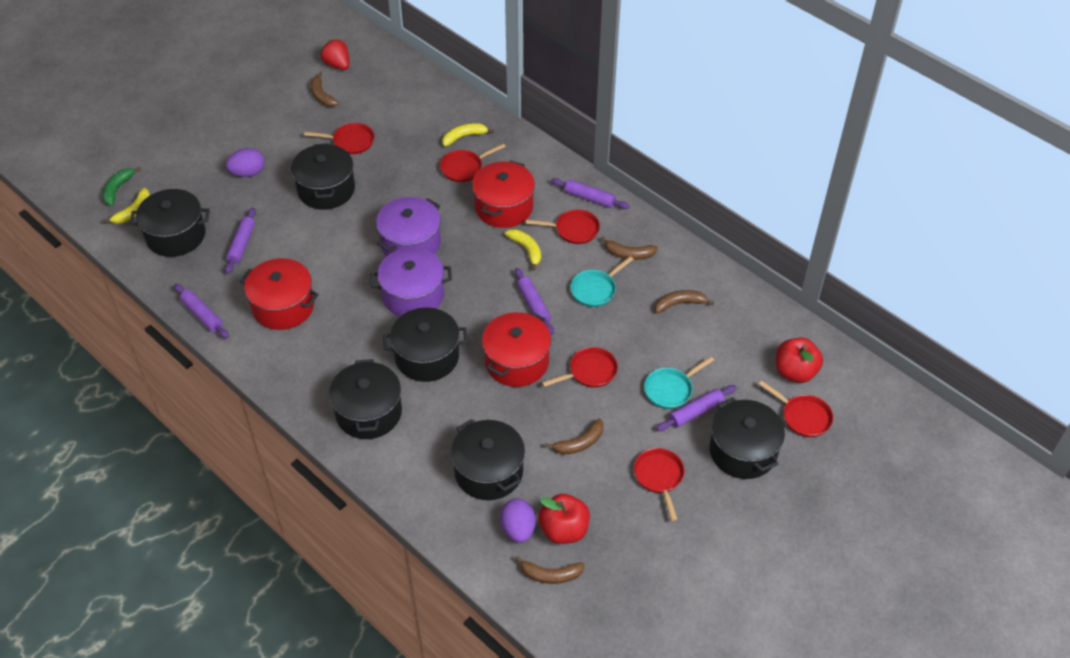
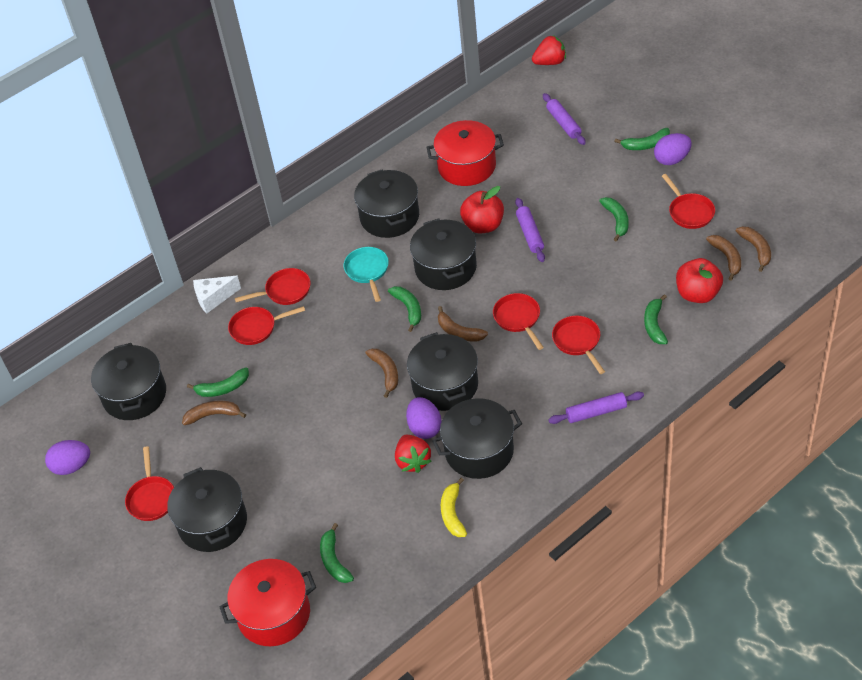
green banana: 1 -> 6
purple egg: 2 -> 3
purple pot: 2 -> 0
purple rolling pin: 5 -> 3
red pot: 3 -> 2
red strawberry: 1 -> 2
turquoise pan: 2 -> 1
white cheese: 0 -> 1
yellow banana: 3 -> 1

